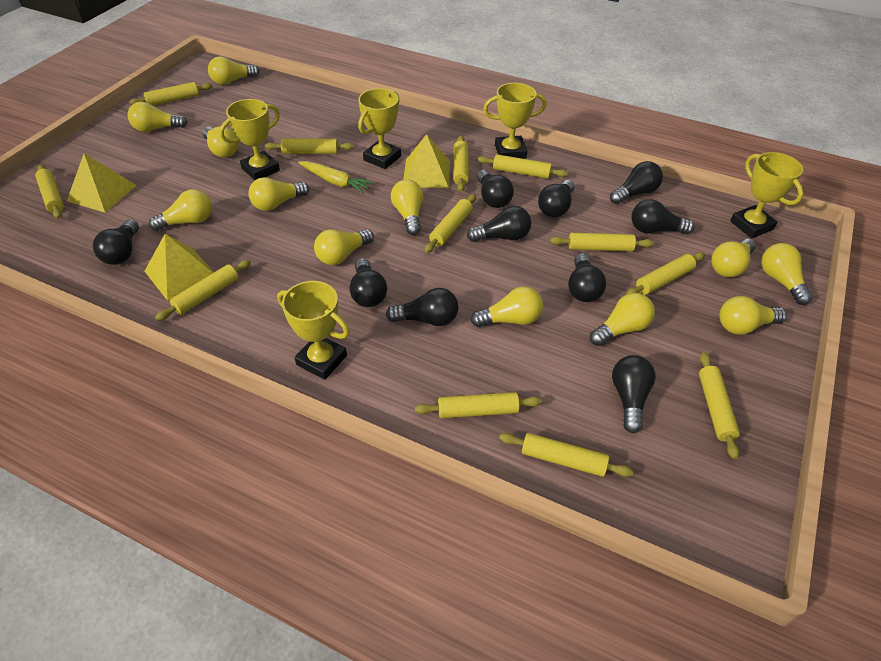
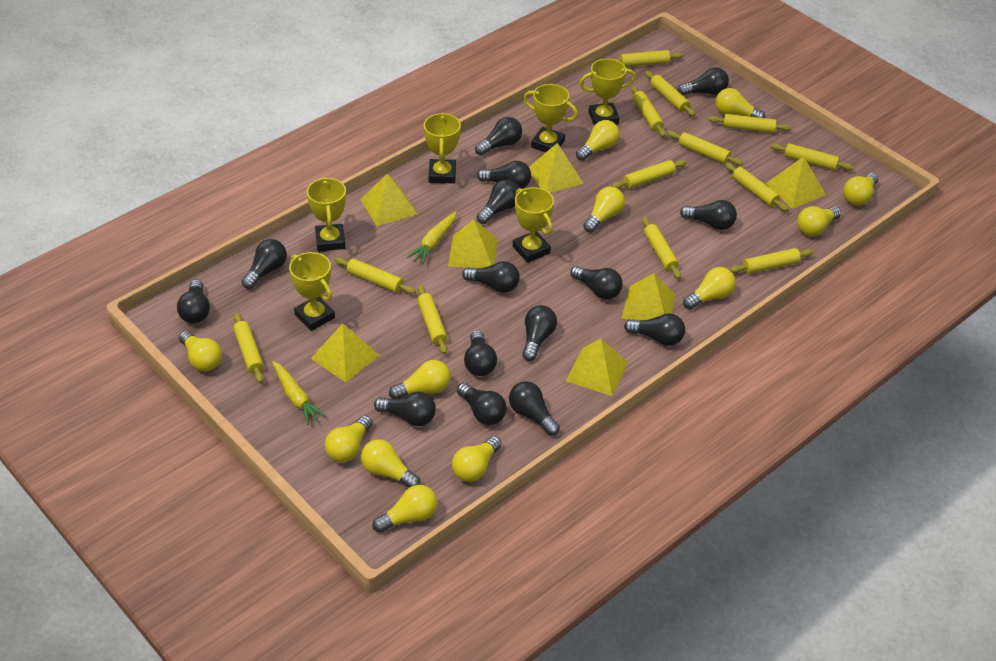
black light bulb: 10 -> 15
yellow carrot: 1 -> 2
yellow pyramid: 3 -> 7
yellow rolling pin: 12 -> 13
yellow trophy: 5 -> 6

